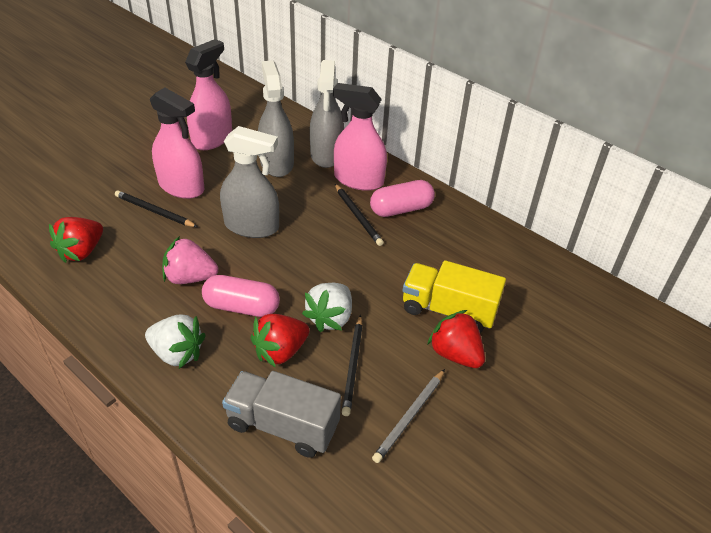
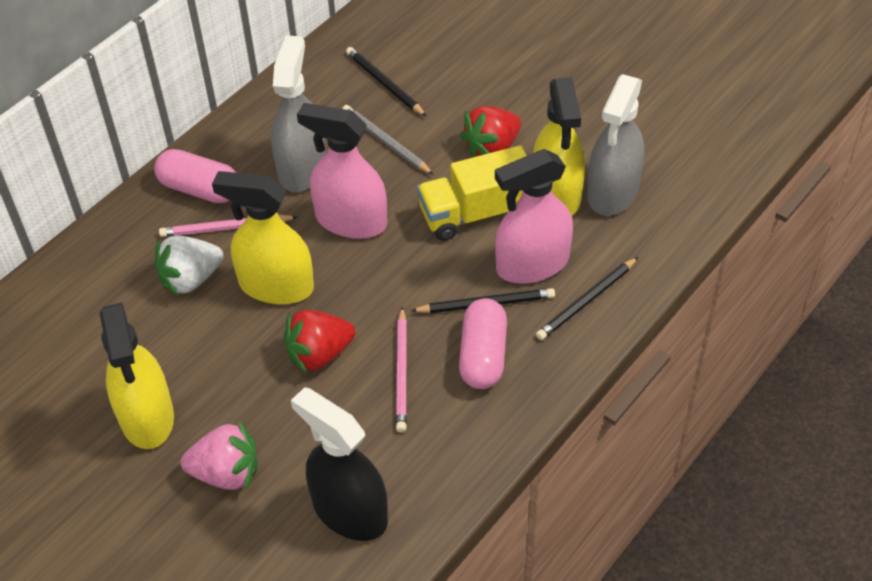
black spray bottle: 0 -> 1
grey spray bottle: 3 -> 2
grey truck: 1 -> 0
pink pencil: 0 -> 2
pink spray bottle: 3 -> 2
red strawberry: 3 -> 2
white strawberry: 2 -> 1
yellow spray bottle: 0 -> 3

